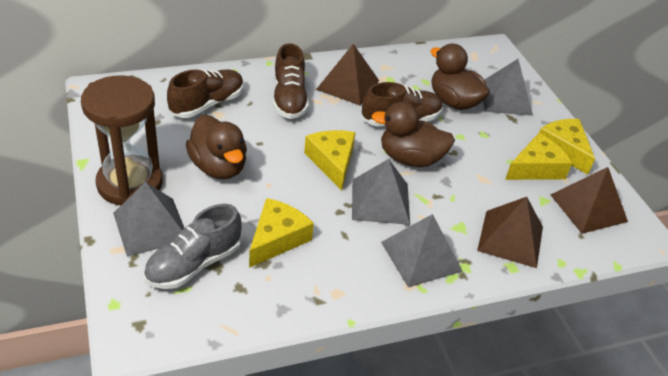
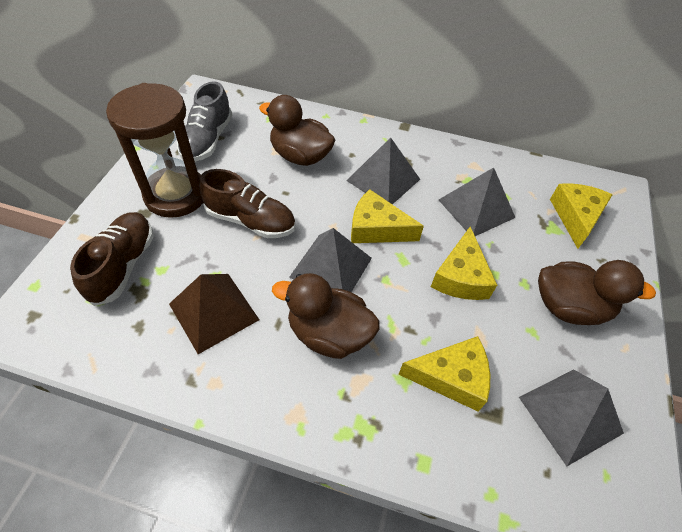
brown pyramid: 3 -> 1
brown shoe: 3 -> 2

